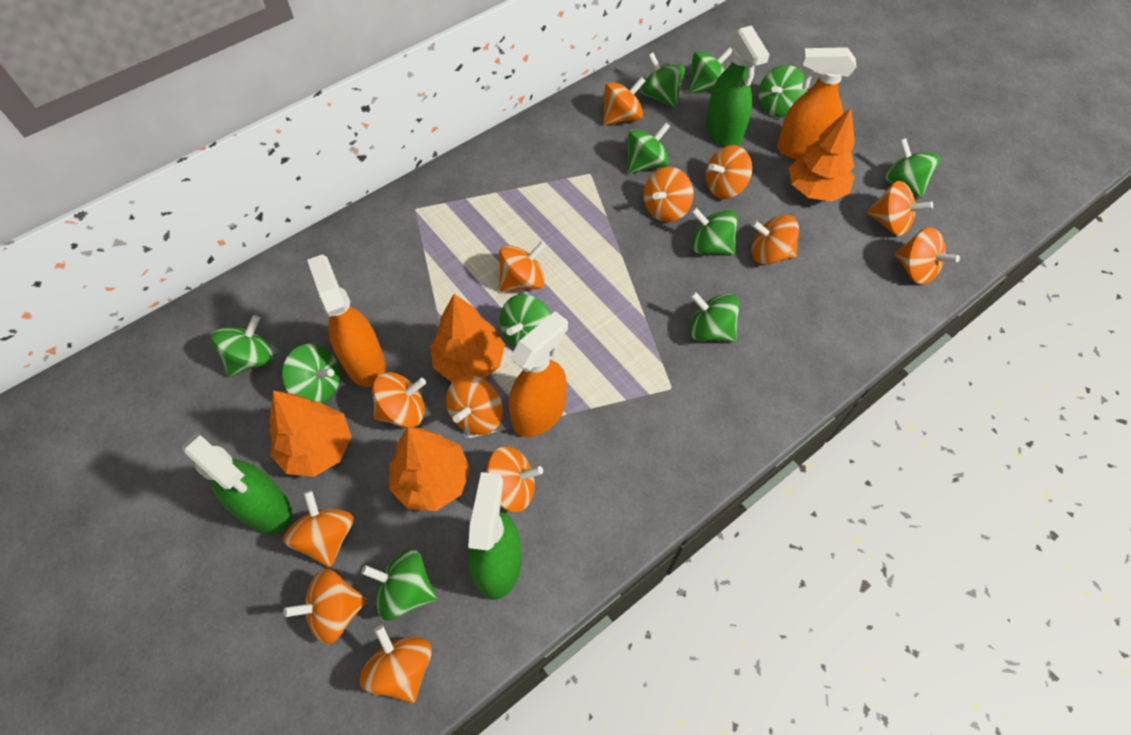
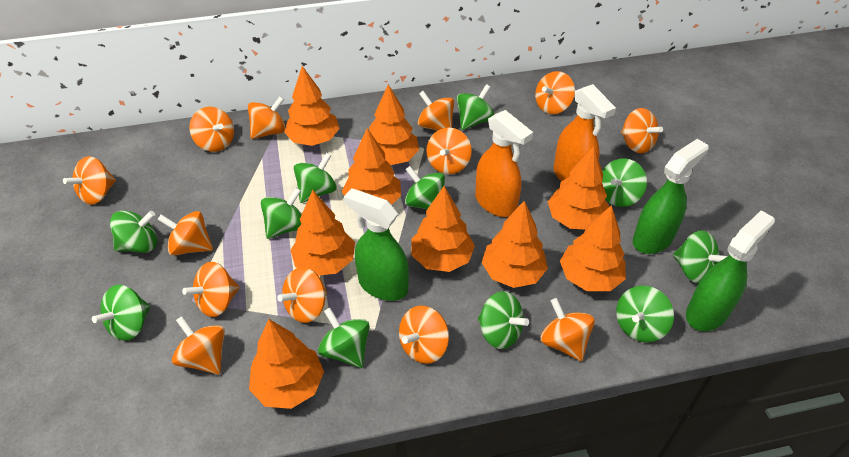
orange spray bottle: 3 -> 2
orange tree: 4 -> 9

